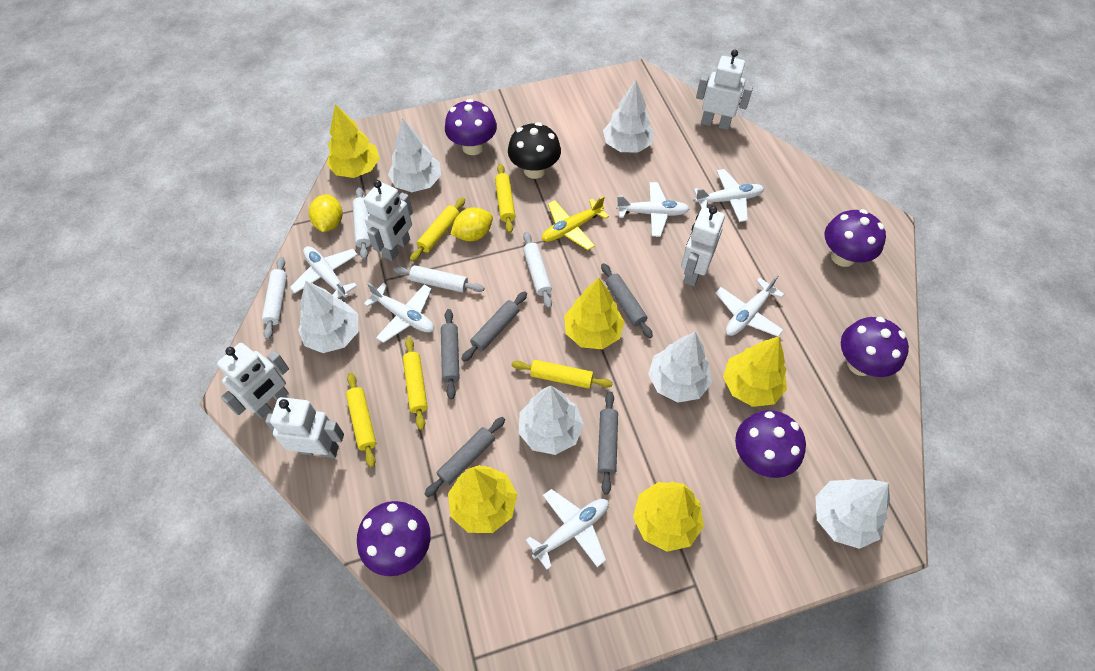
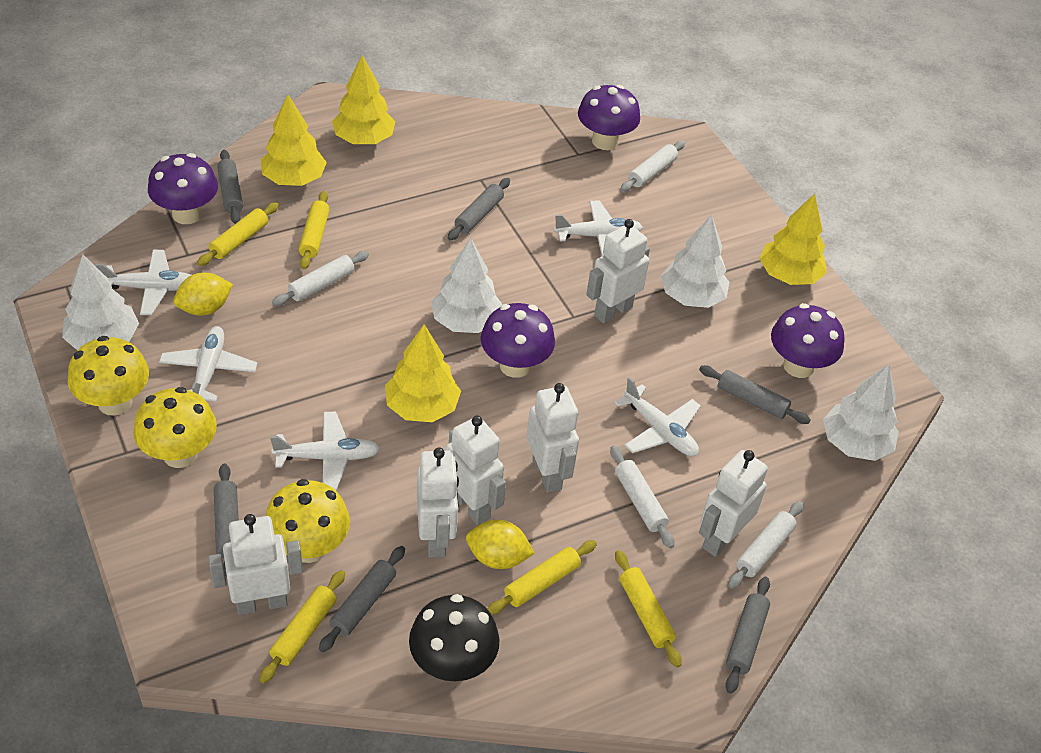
grey rolling pin: 5 -> 6
purple mushroom: 5 -> 4
white plane: 6 -> 5
white robot: 5 -> 6
white tree: 6 -> 4
yellow mushroom: 0 -> 3
yellow plane: 1 -> 0
yellow tree: 5 -> 4

